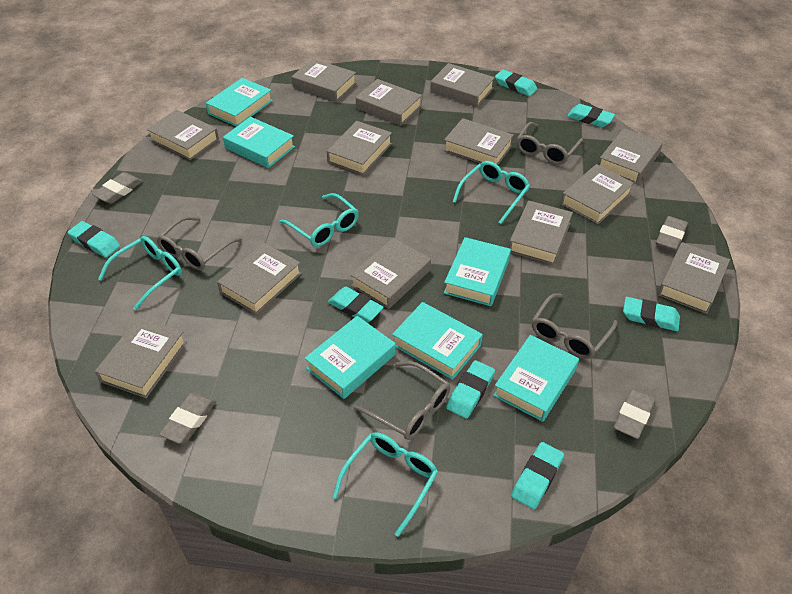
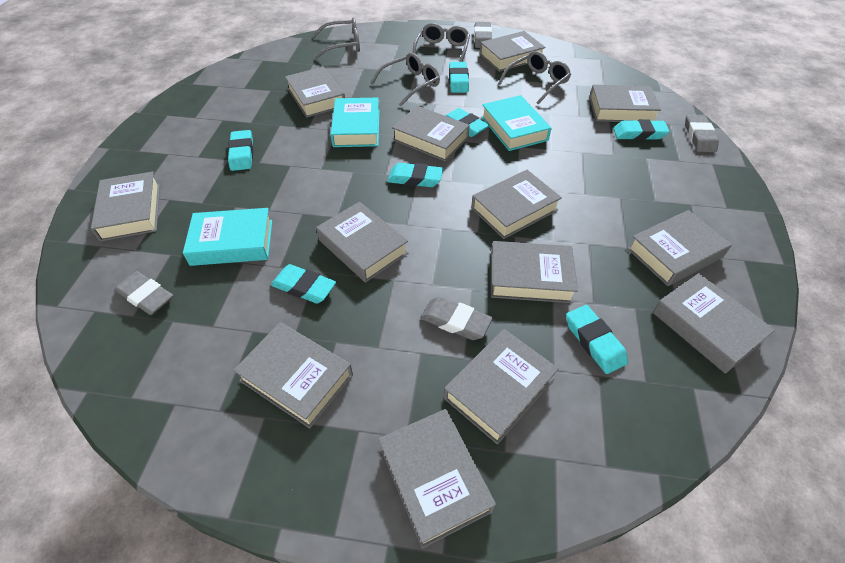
turquoise book: 6 -> 3
turquoise glasses: 4 -> 0

